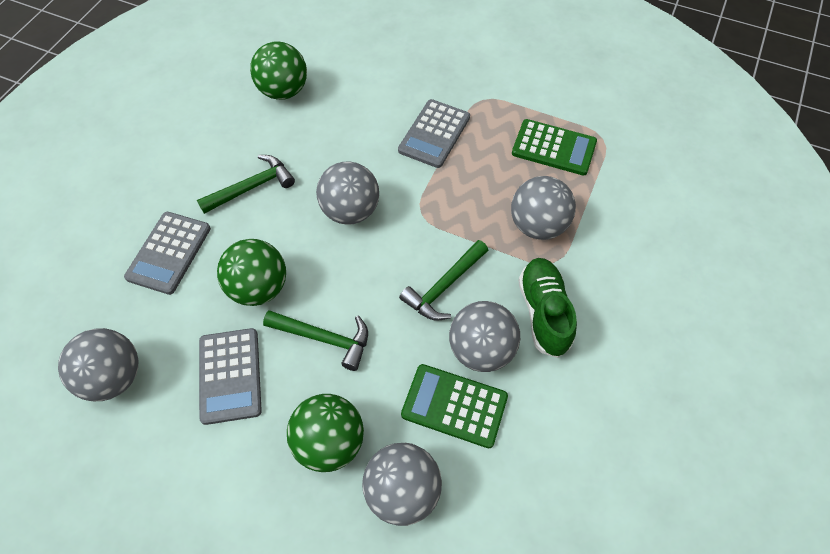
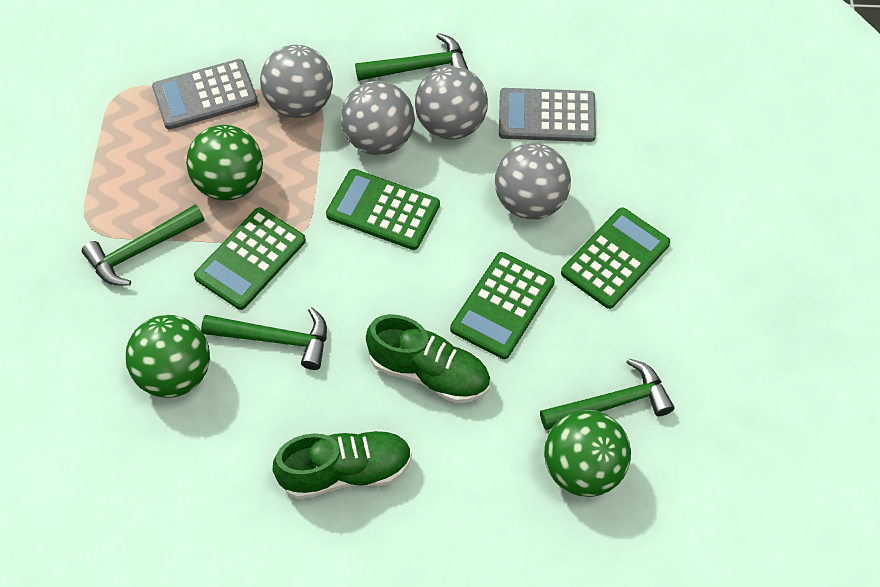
green calculator: 2 -> 4
green hammer: 3 -> 4
green shoe: 1 -> 2
grey ball: 5 -> 4
grey calculator: 3 -> 2

